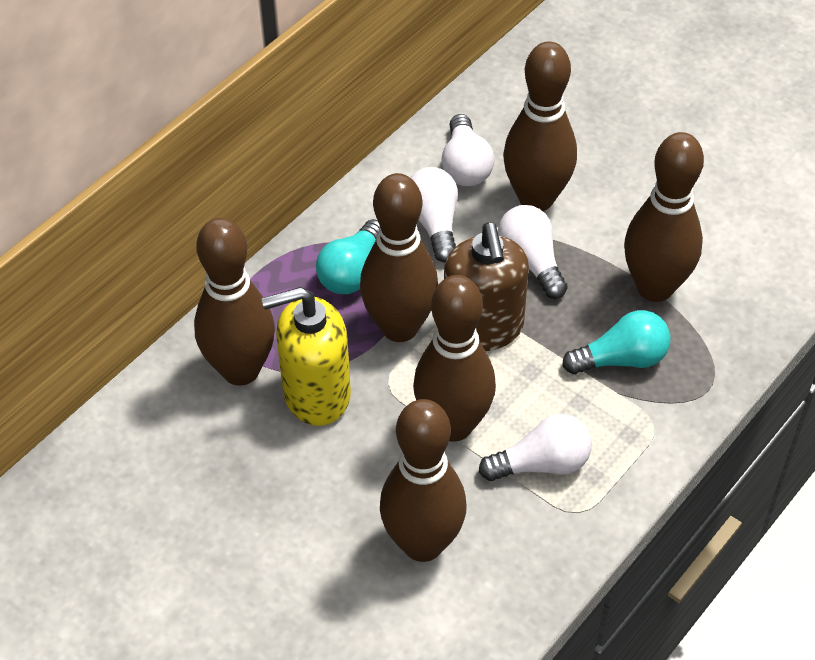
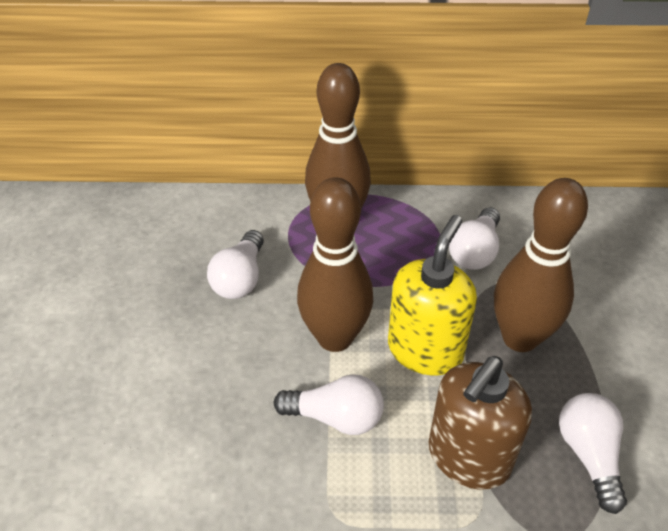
brown bowling pin: 6 -> 3
turquoise light bulb: 2 -> 0

